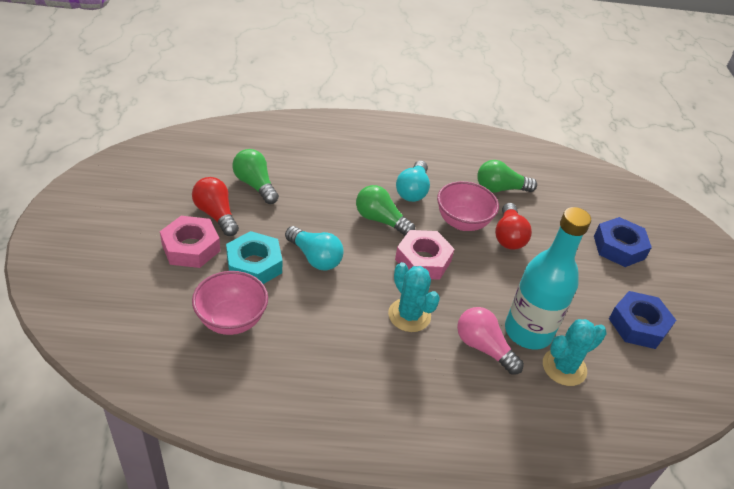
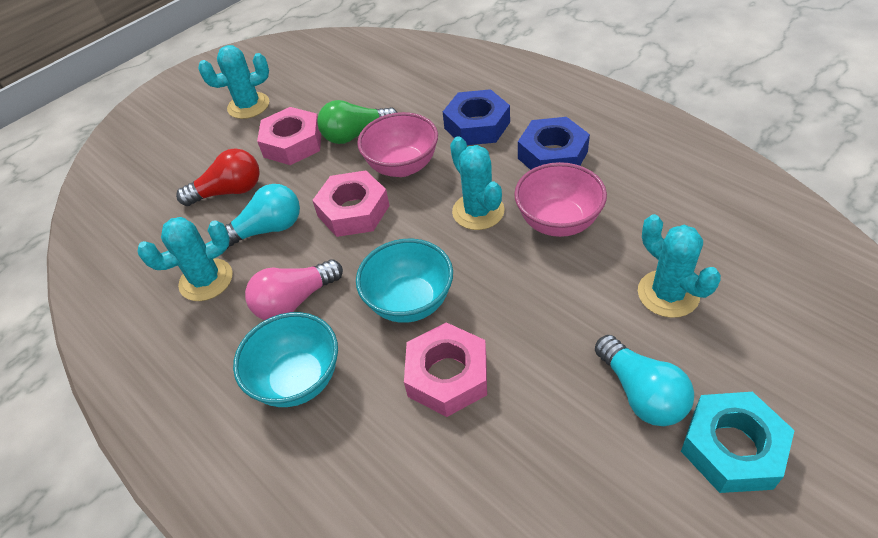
green light bulb: 3 -> 1
pink nut: 2 -> 3
red light bulb: 2 -> 1
turquoise bottle: 1 -> 0
turquoise bowl: 0 -> 2
turquoise cactus: 2 -> 4

